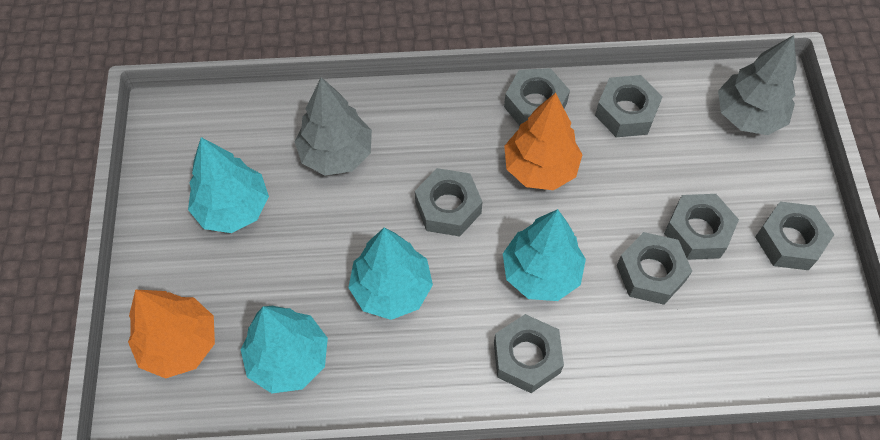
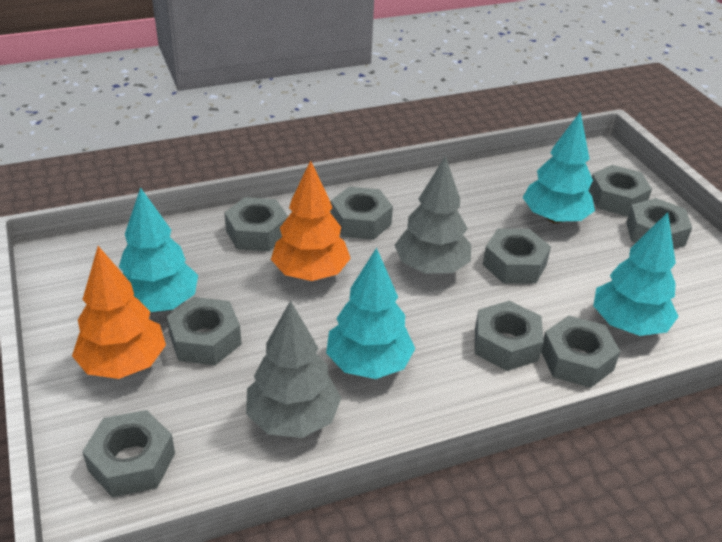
grey nut: 7 -> 9

